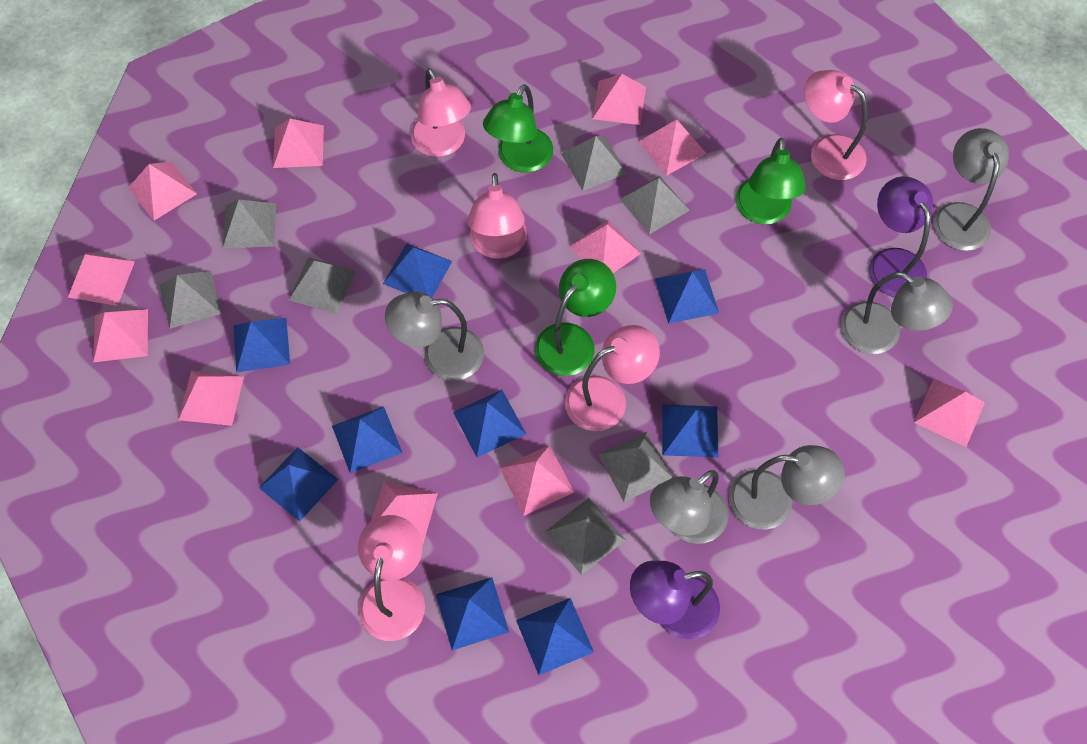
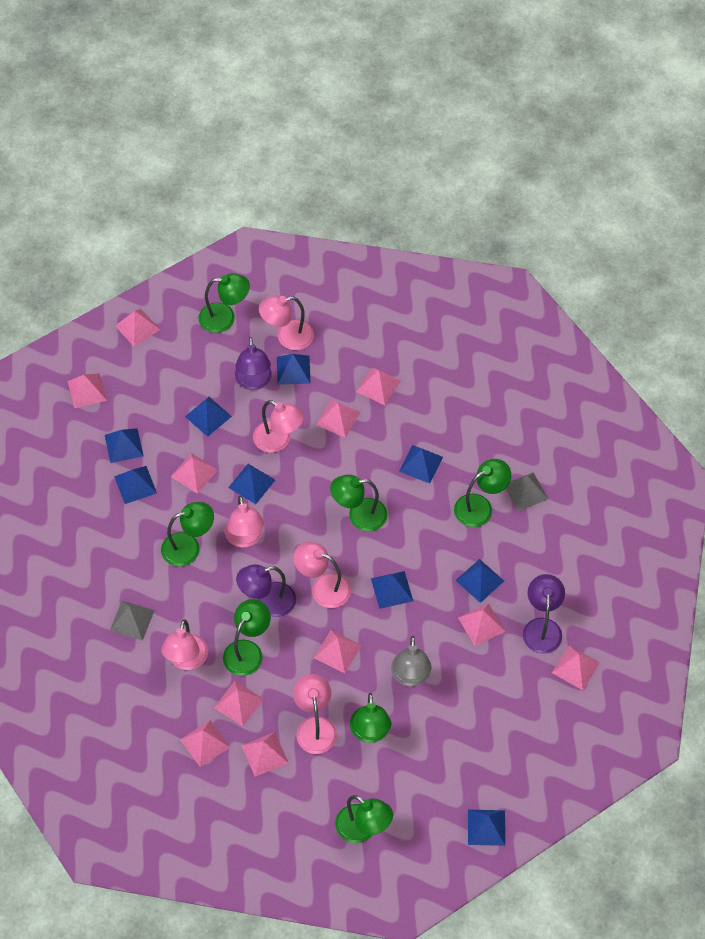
green lamp: 3 -> 7
grey lamp: 5 -> 1
grey pyramid: 7 -> 2
pink lamp: 5 -> 6
purple lamp: 2 -> 3

